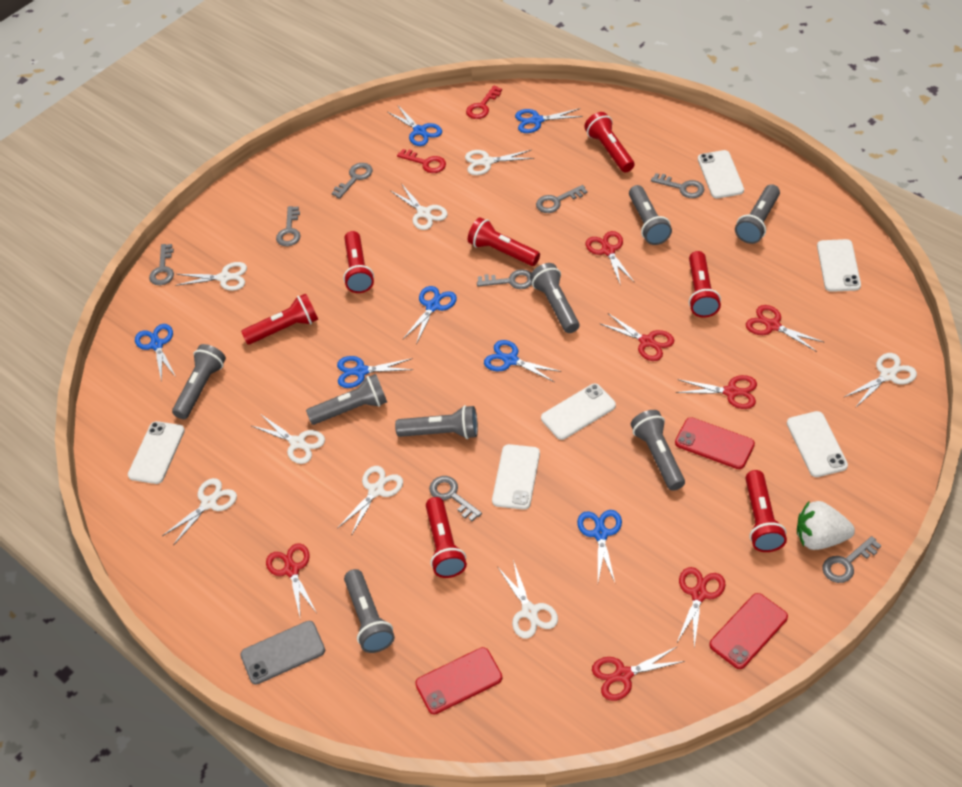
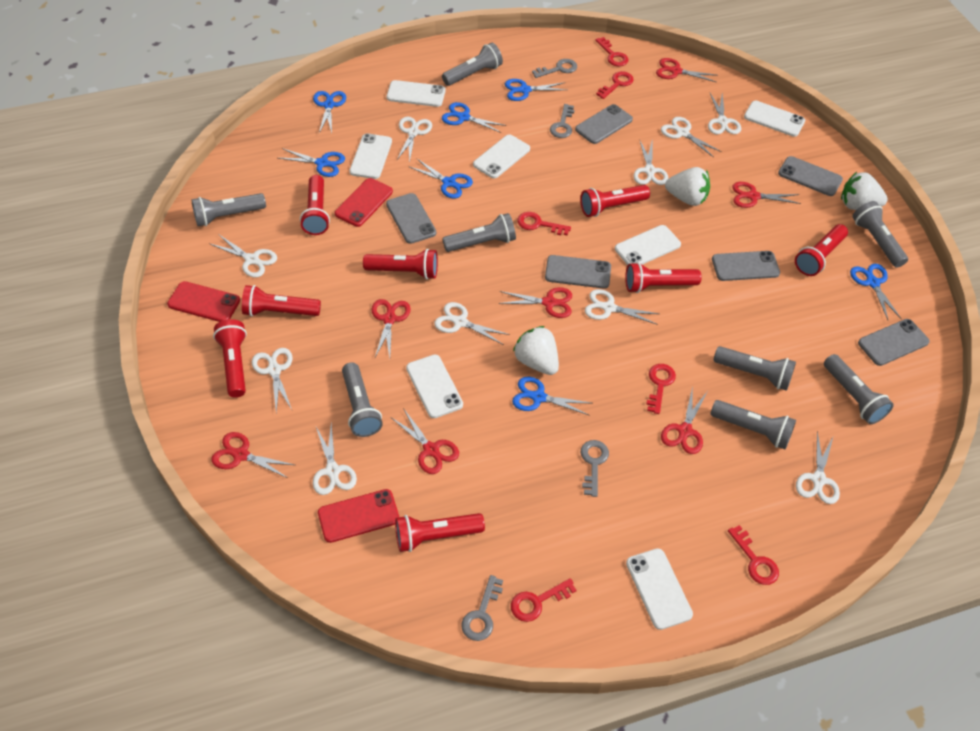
grey key: 8 -> 4
grey phone: 1 -> 6
red flashlight: 7 -> 8
red key: 2 -> 6
white phone: 6 -> 7
white scissors: 8 -> 10
white strawberry: 1 -> 3

